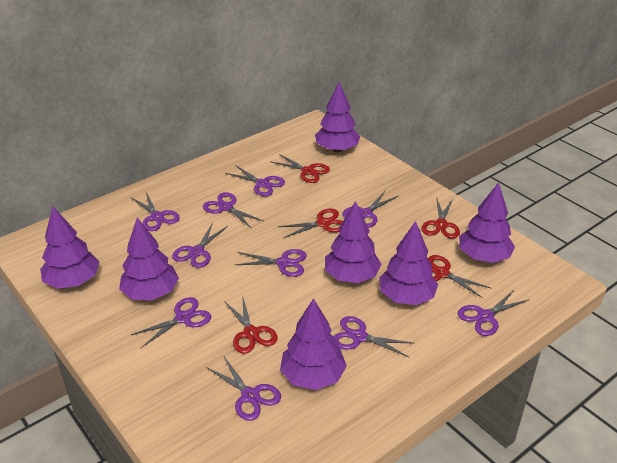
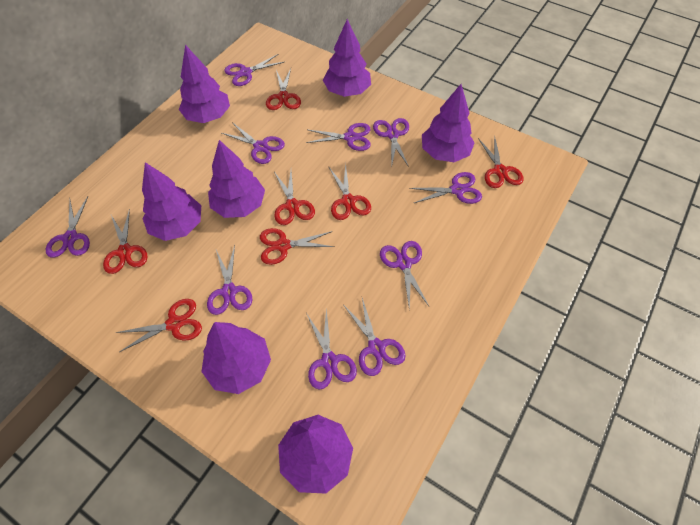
red scissors: 5 -> 7

